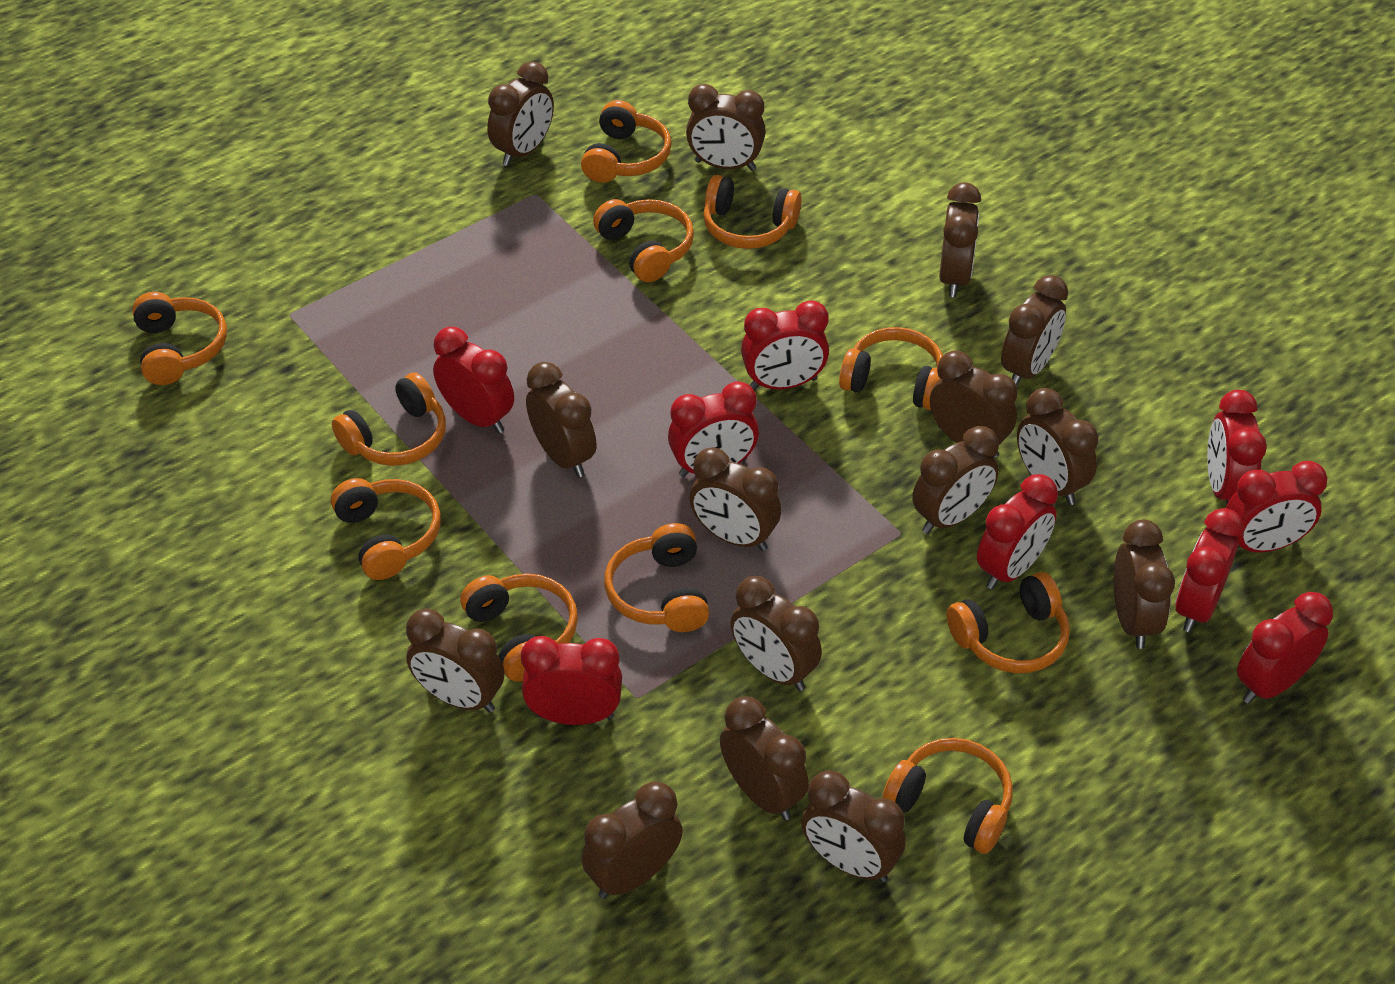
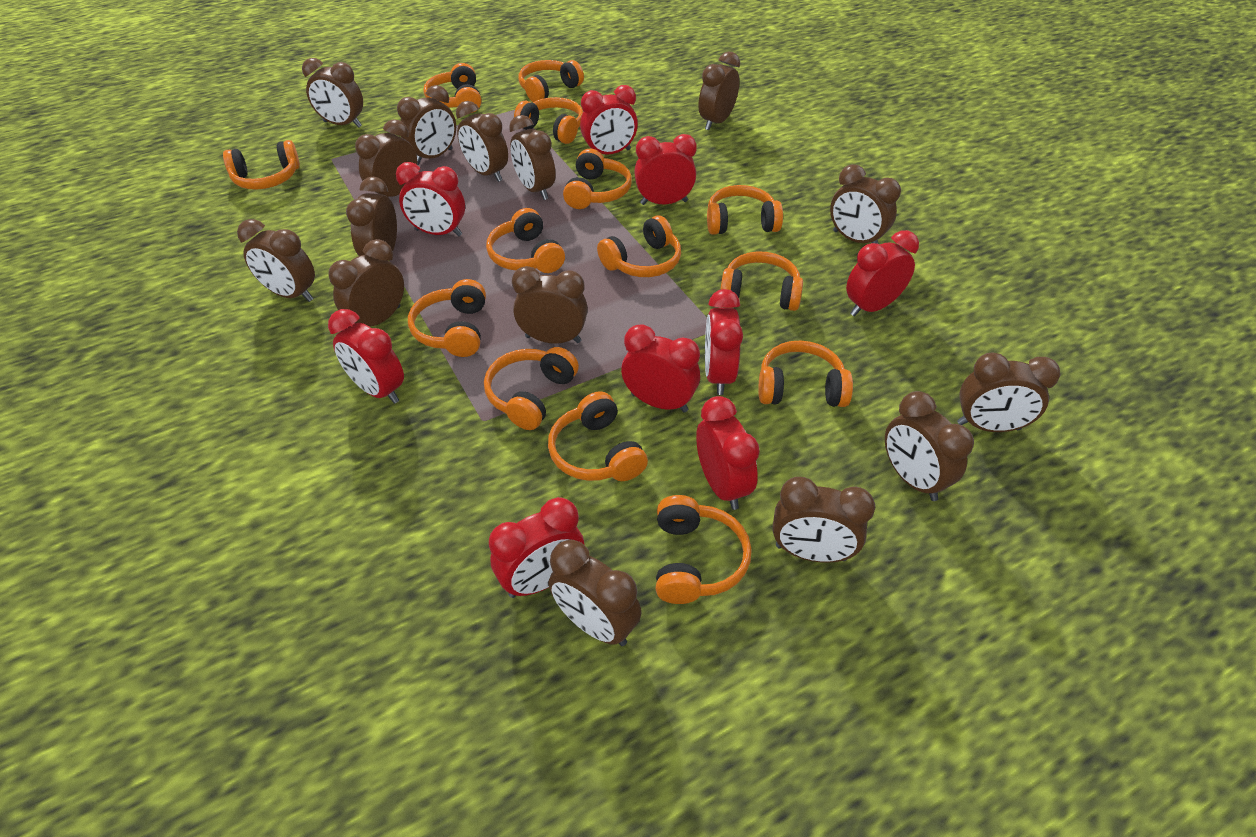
orange headphones: 11 -> 14

